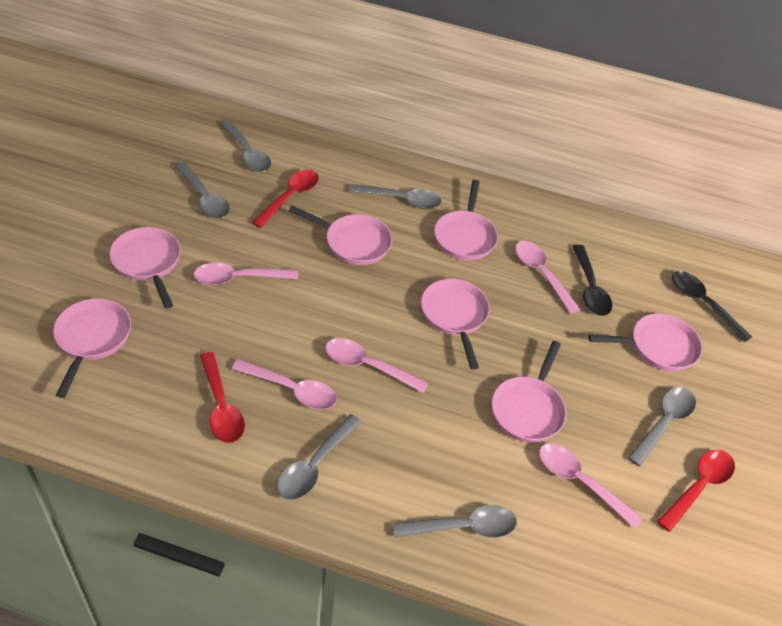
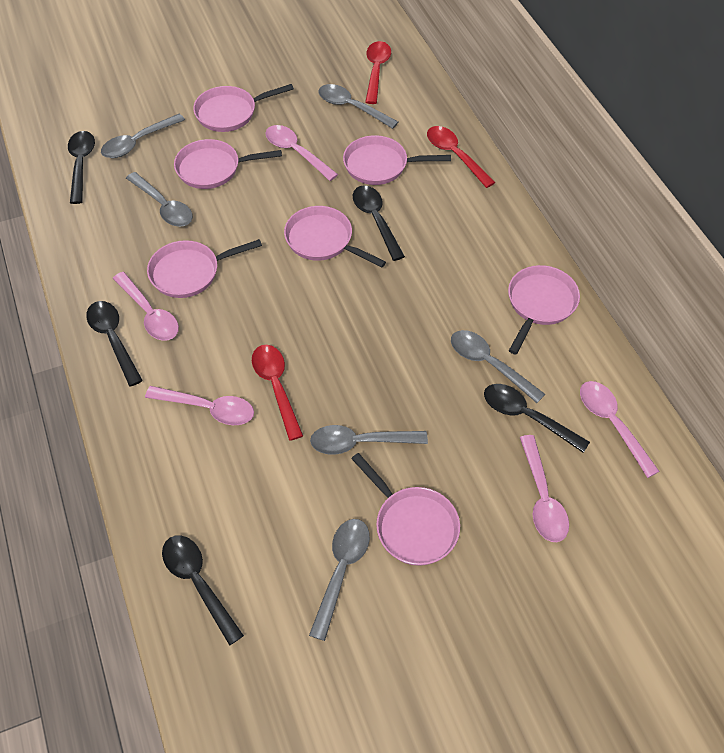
black spoon: 2 -> 5

